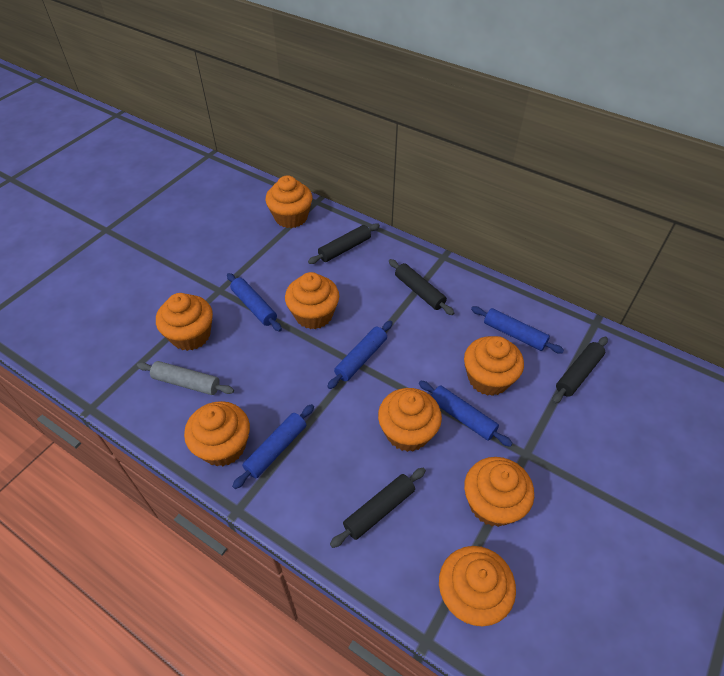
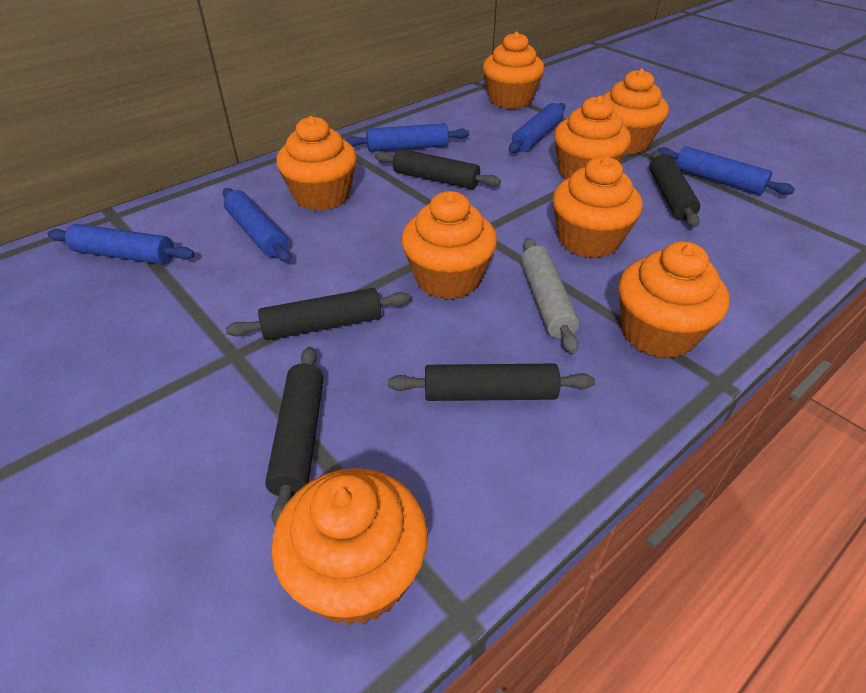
black rolling pin: 4 -> 5

